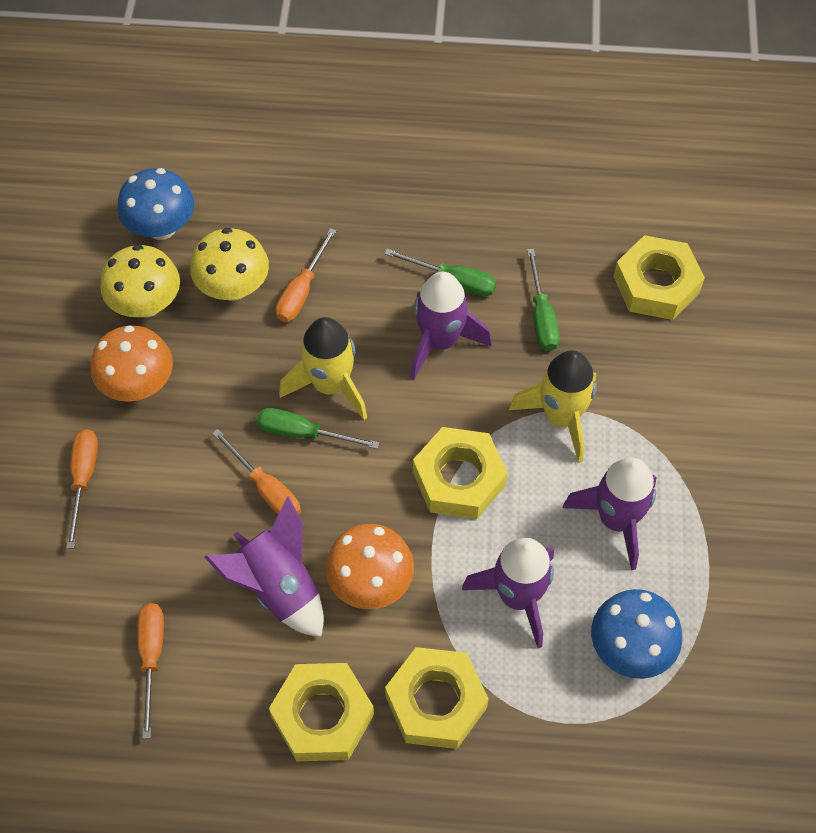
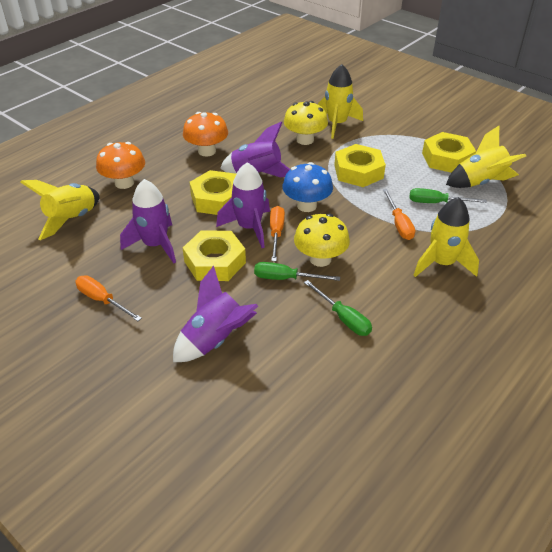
blue mushroom: 2 -> 1
orange screwdriver: 4 -> 3
yellow rocket: 2 -> 4

